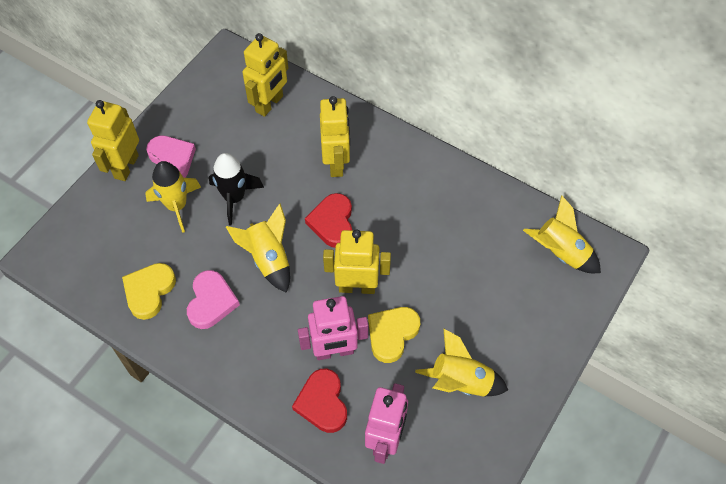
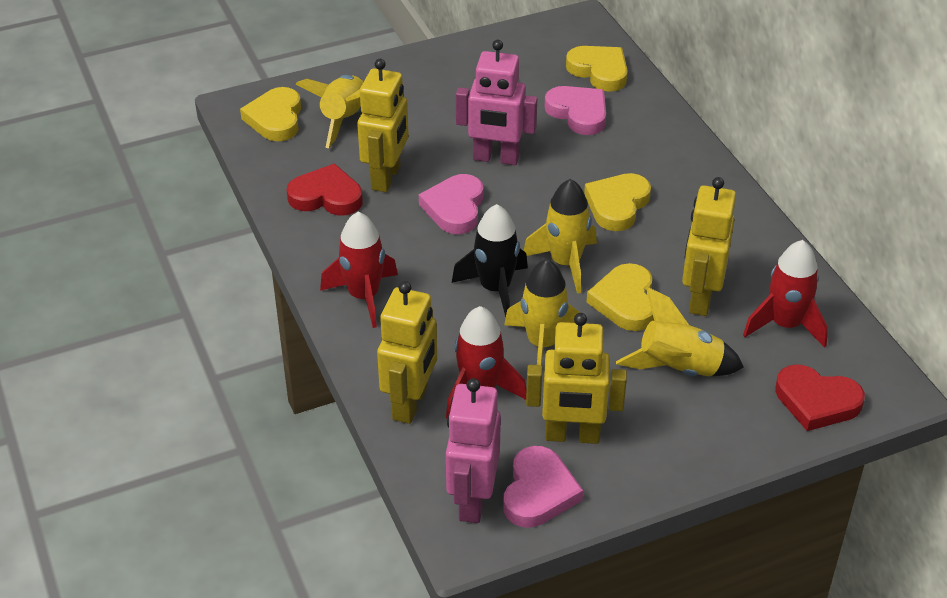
pink heart: 2 -> 3
red rocket: 0 -> 3
yellow heart: 2 -> 4

